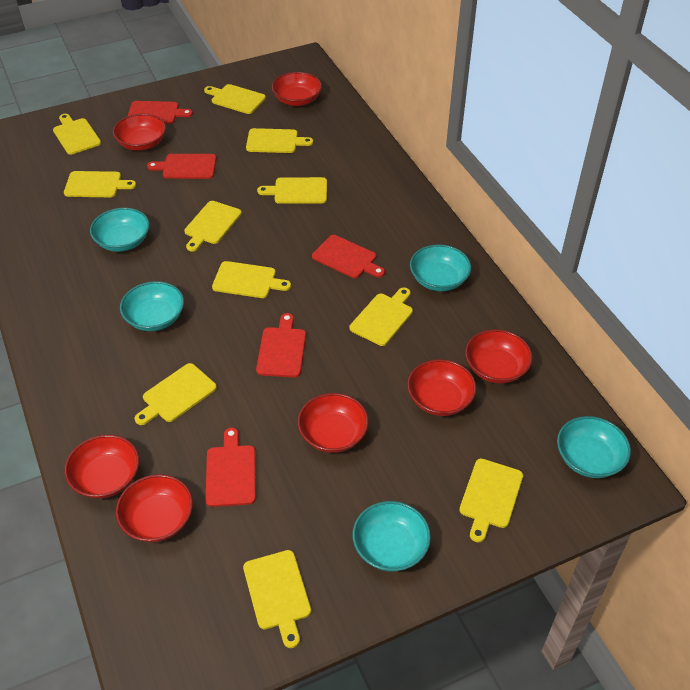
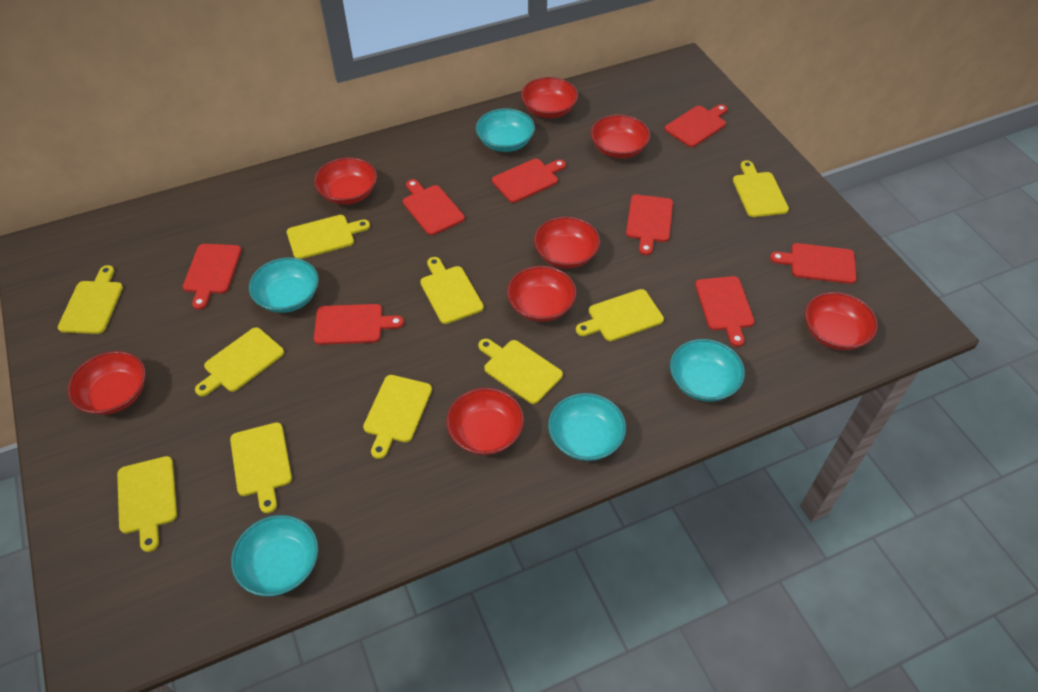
red bowl: 7 -> 8
red cutting board: 5 -> 8
yellow cutting board: 11 -> 10

